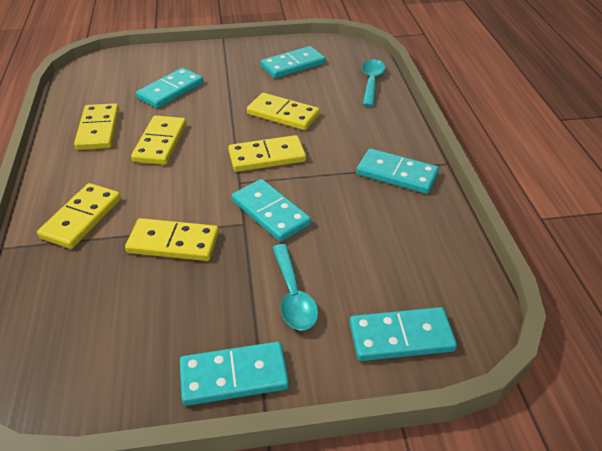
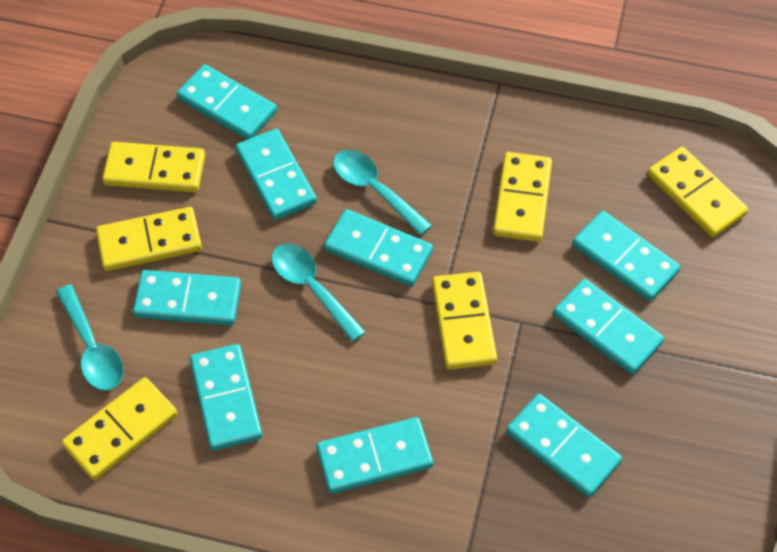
turquoise domino: 6 -> 9
turquoise spoon: 2 -> 3

